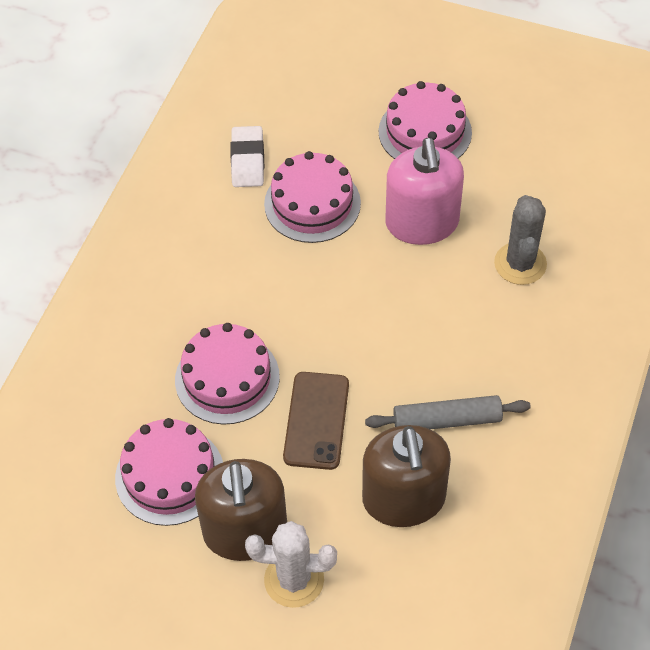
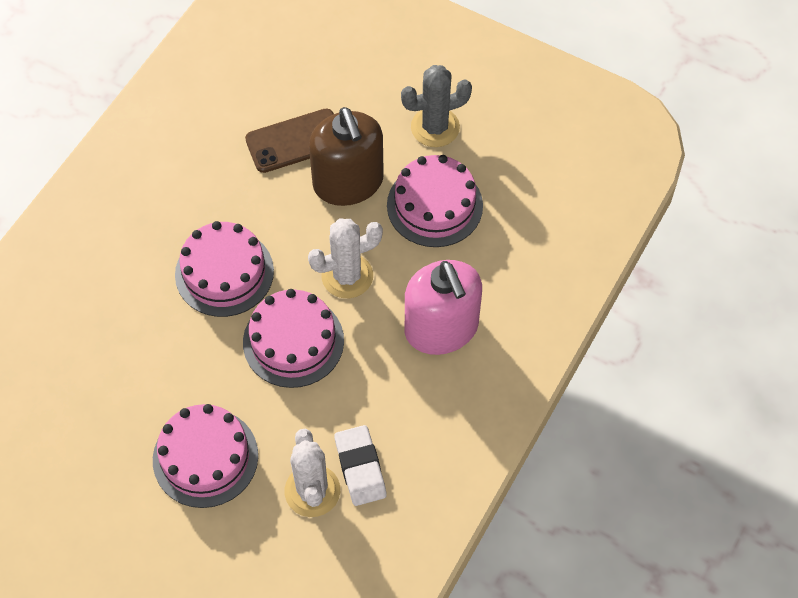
brown soap dispenser: 2 -> 1
grey rolling pin: 1 -> 0
white cactus: 1 -> 2

